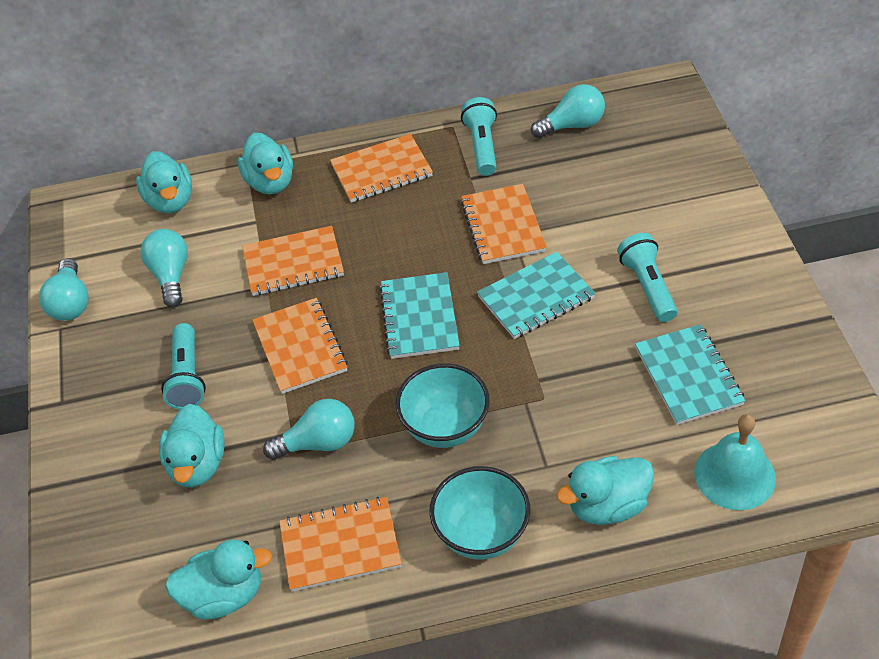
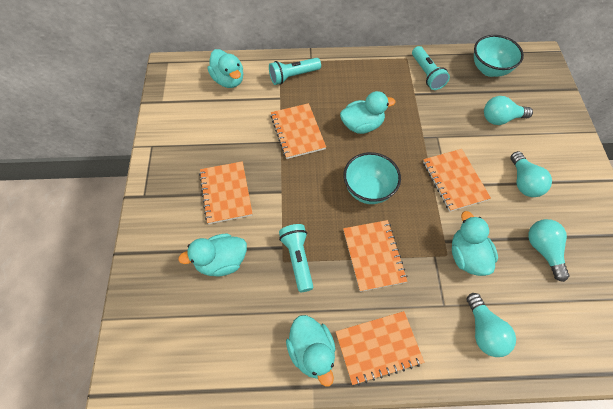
turquoise bell: 1 -> 0
turquoise notebook: 3 -> 0

